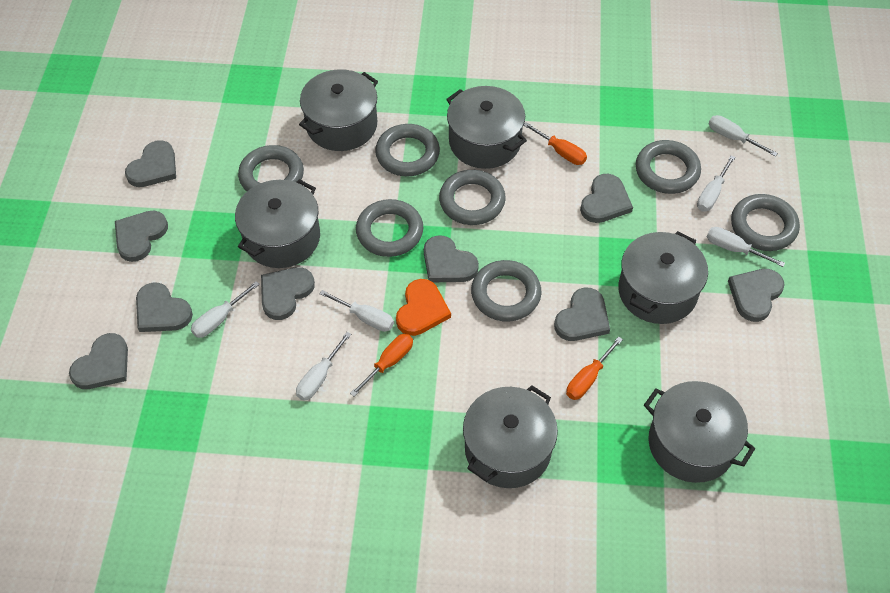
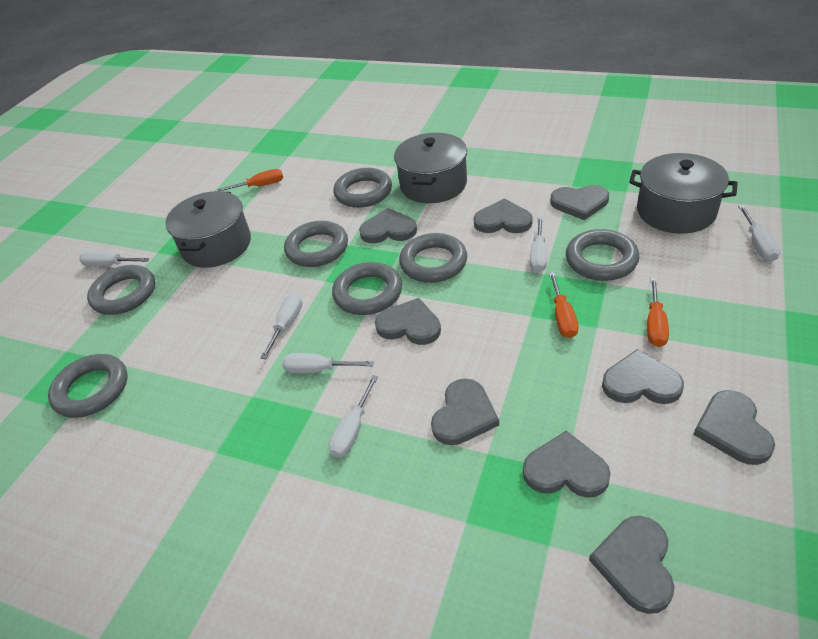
grey pot: 6 -> 3
orange heart: 1 -> 0

